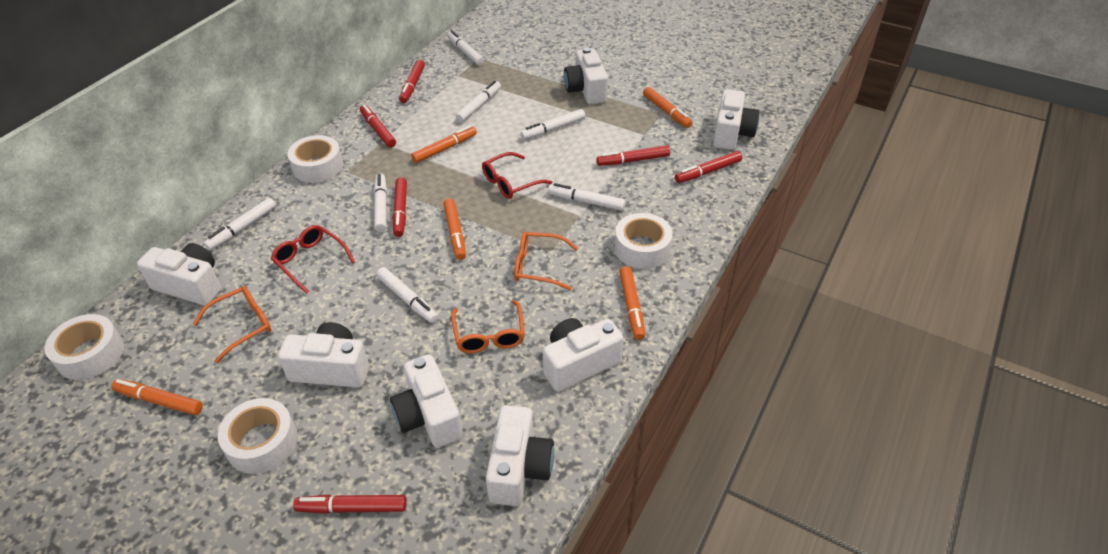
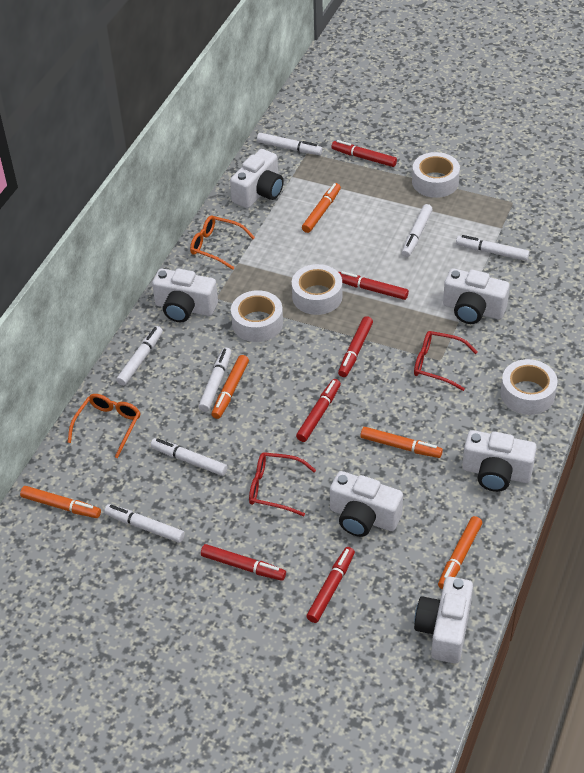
orange glasses: 3 -> 2
white camera: 7 -> 6

